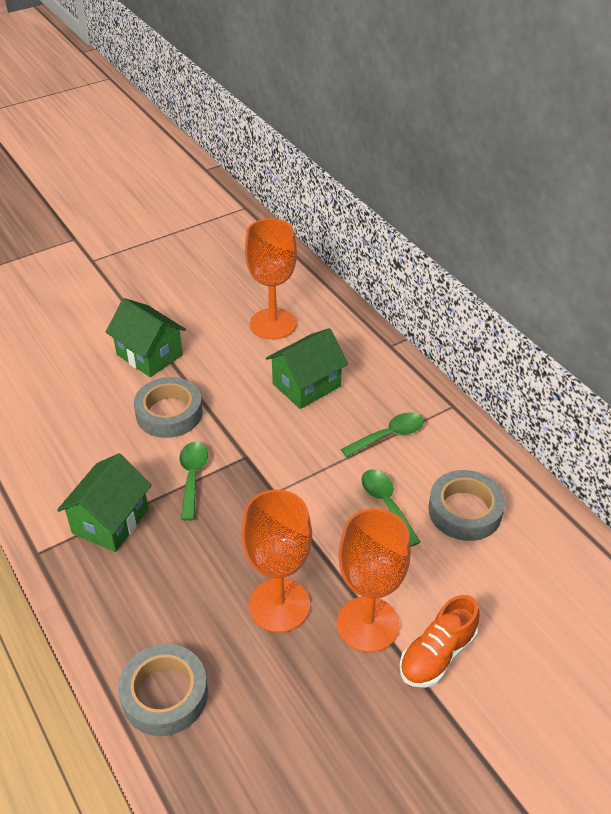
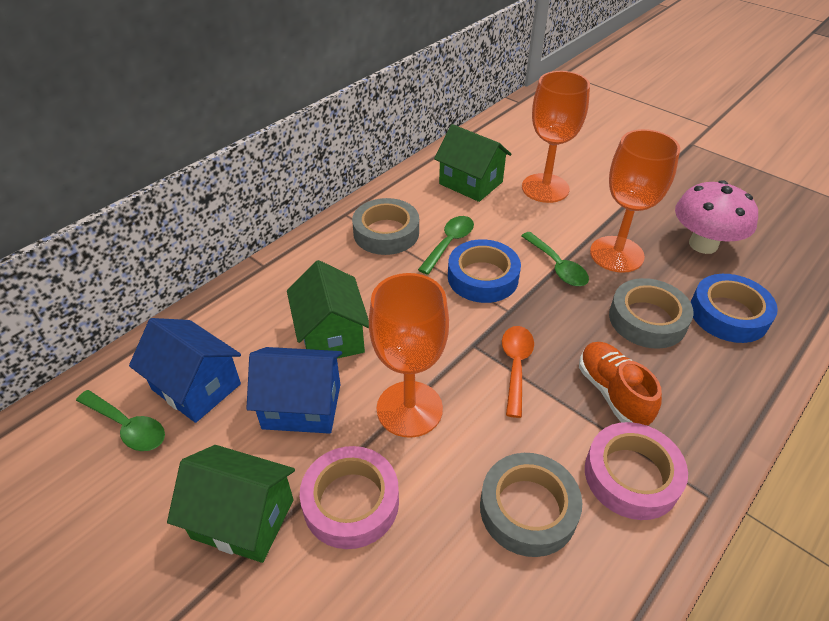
blue house: 0 -> 2
blue tape: 0 -> 2
orange spoon: 0 -> 1
pink mushroom: 0 -> 1
pink tape: 0 -> 2

